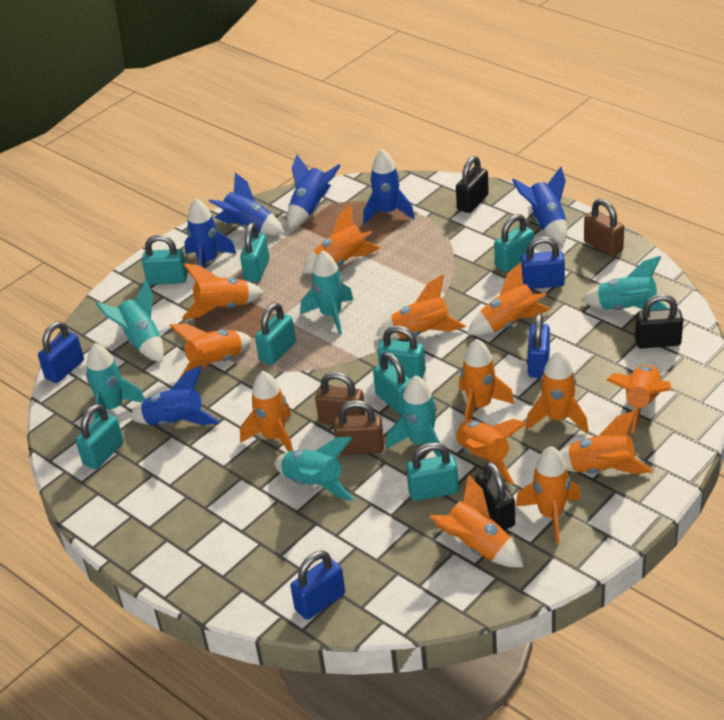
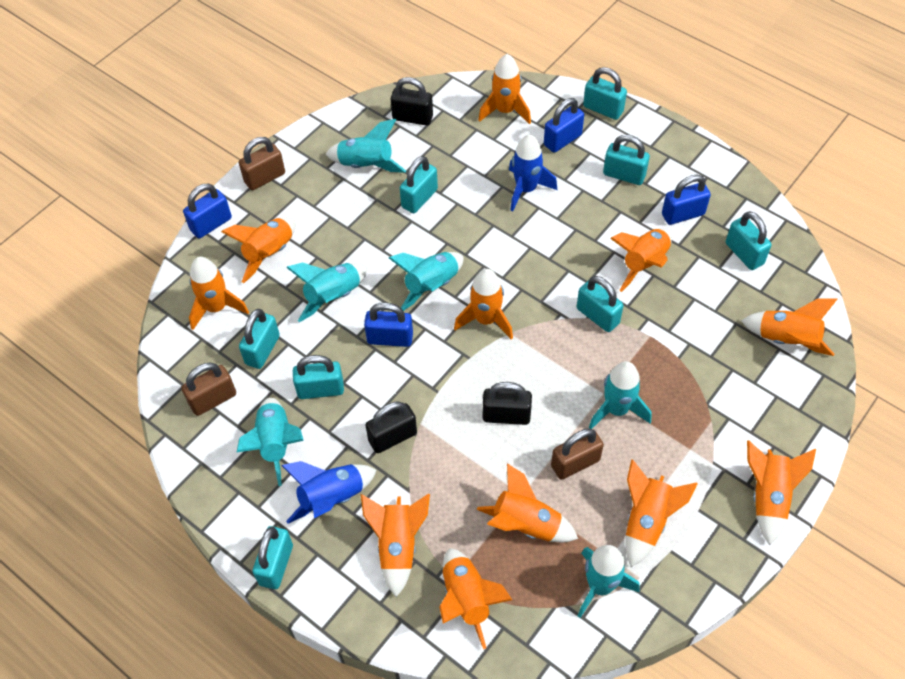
blue rocket: 6 -> 2
orange rocket: 13 -> 11

